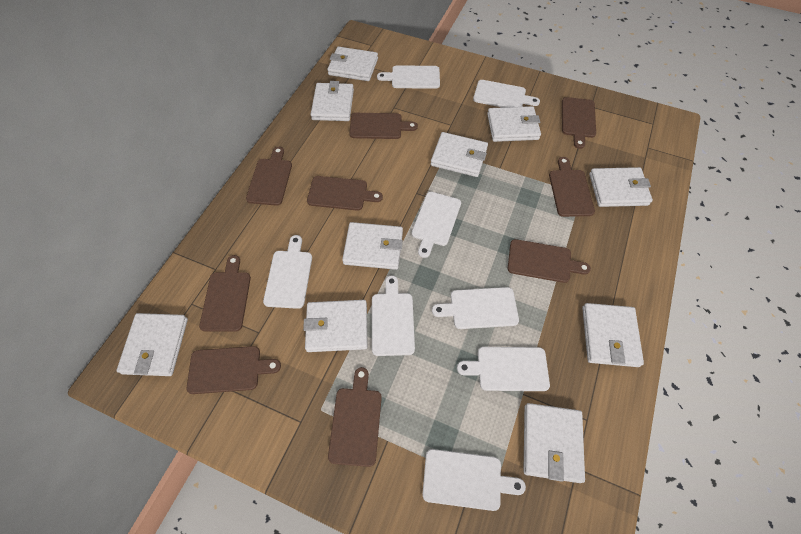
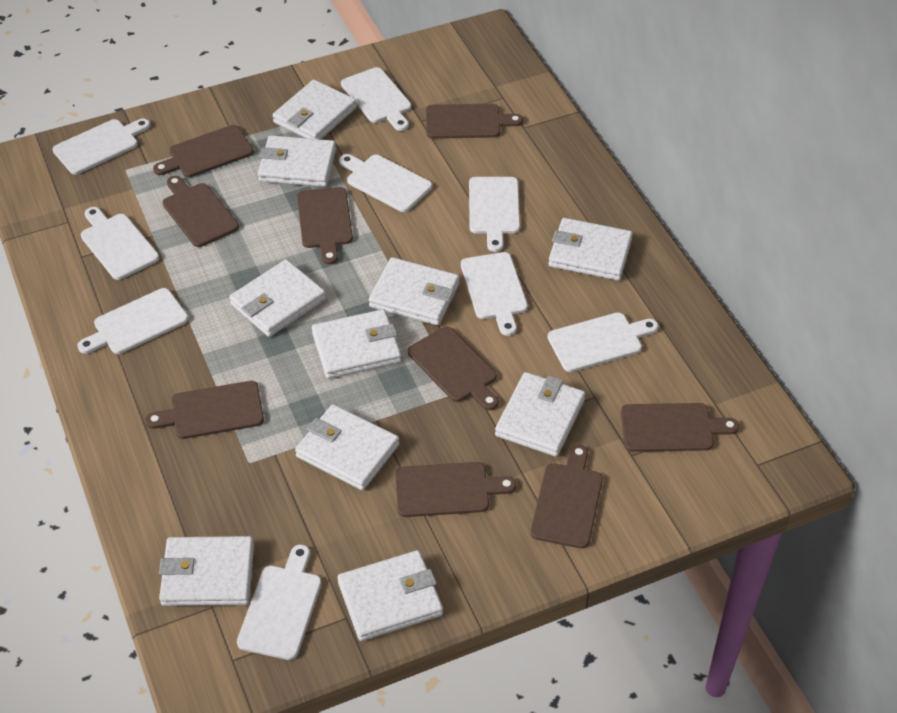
white cutting board: 8 -> 9

